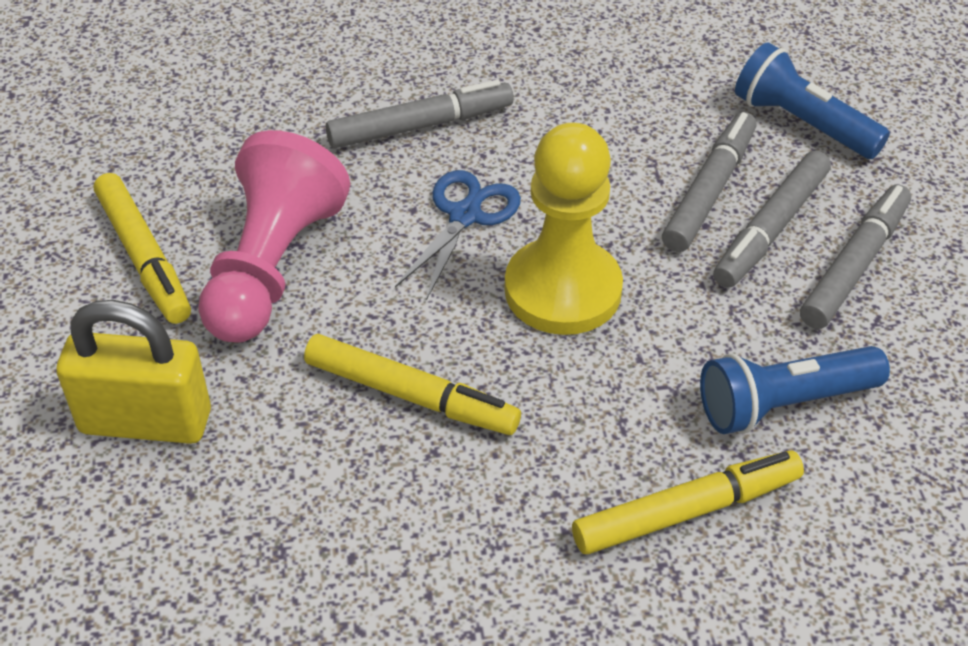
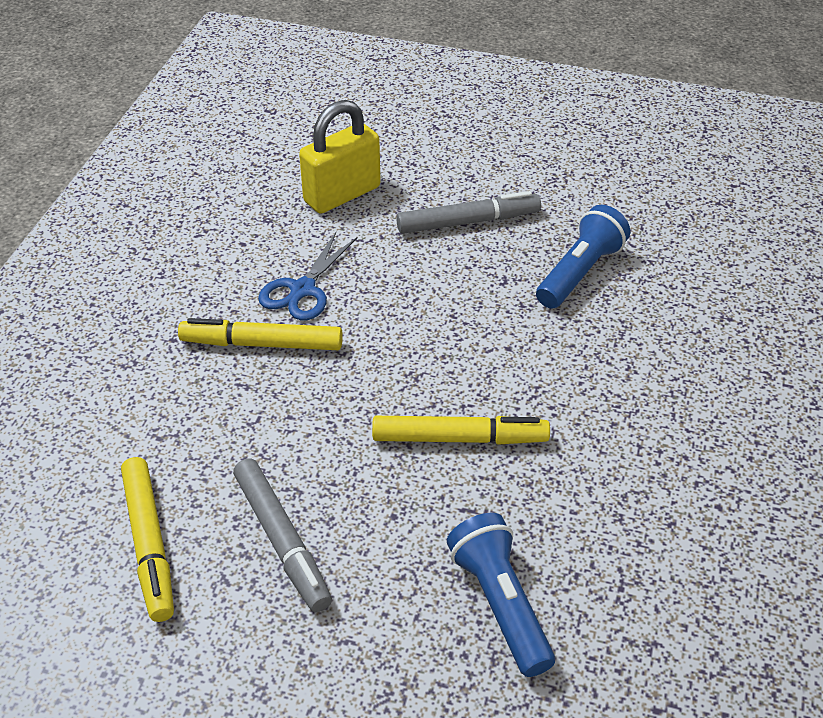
grey marker: 4 -> 2
pink pawn: 1 -> 0
yellow pawn: 1 -> 0

